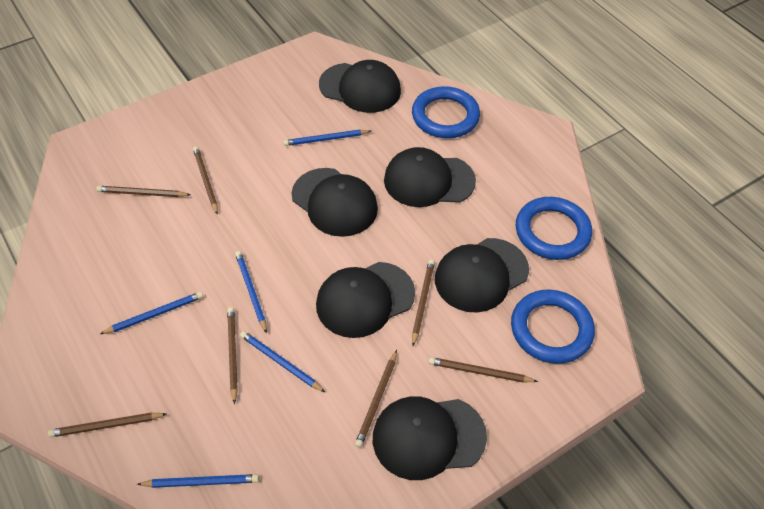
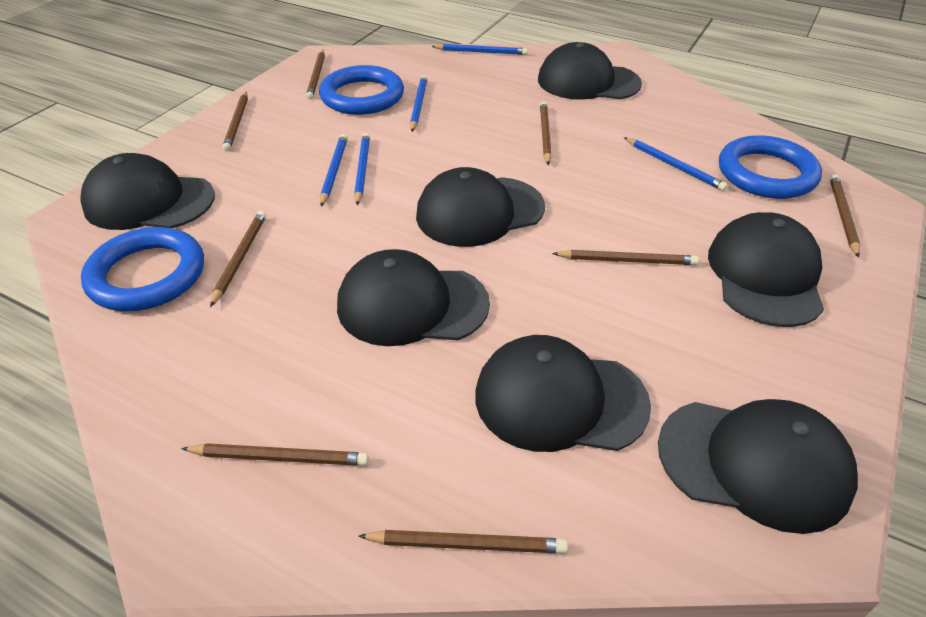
black cap: 6 -> 7
brown pencil: 7 -> 8

